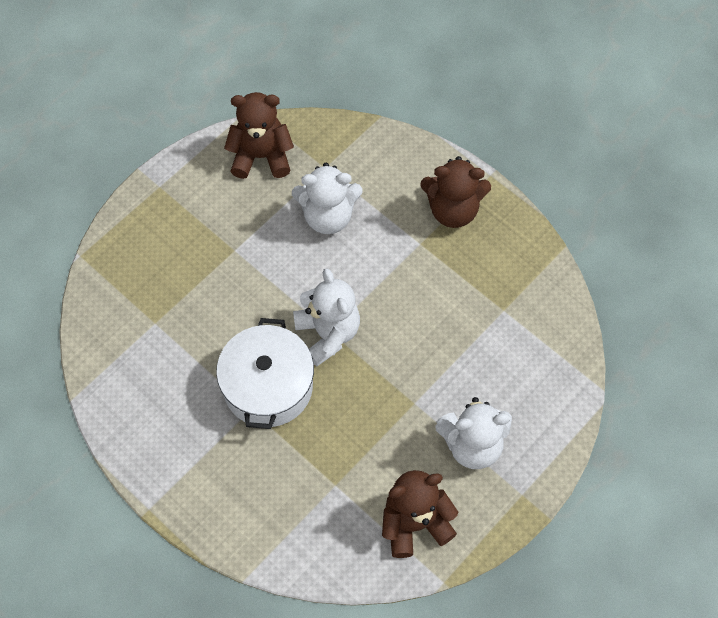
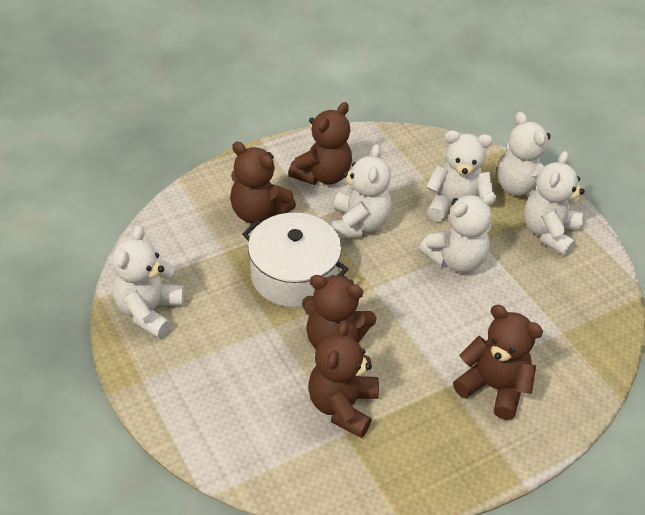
brown teddy bear: 3 -> 5
white teddy bear: 3 -> 6

